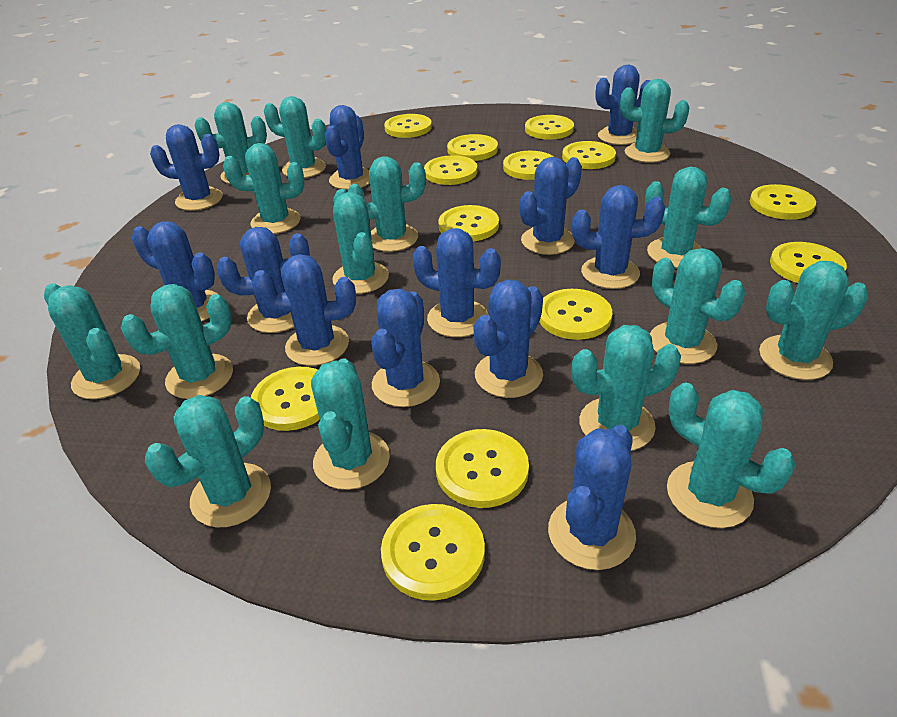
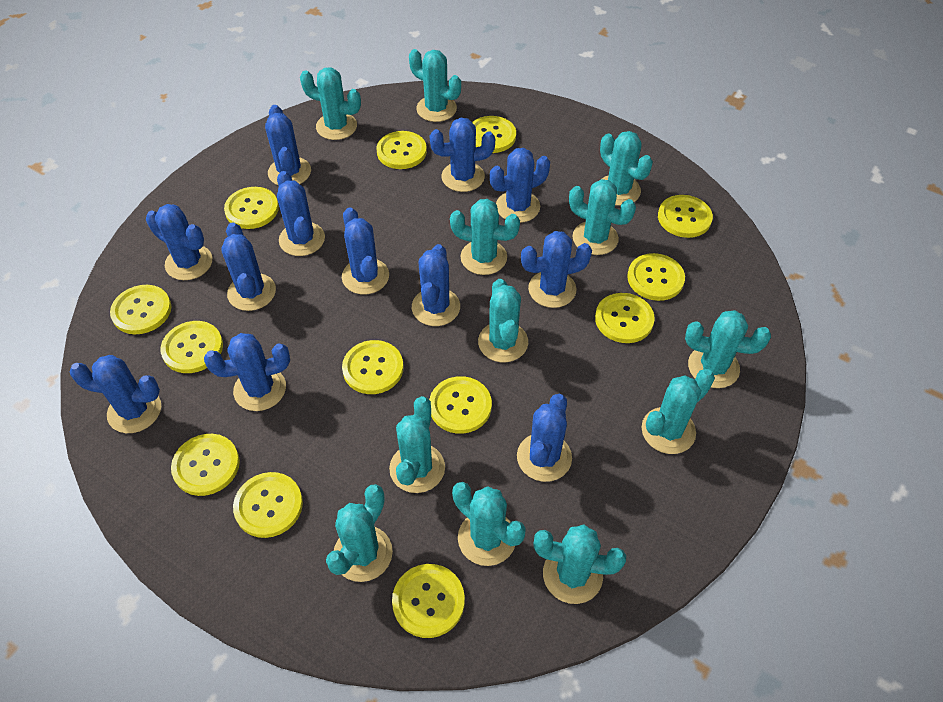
turquoise cactus: 15 -> 12

